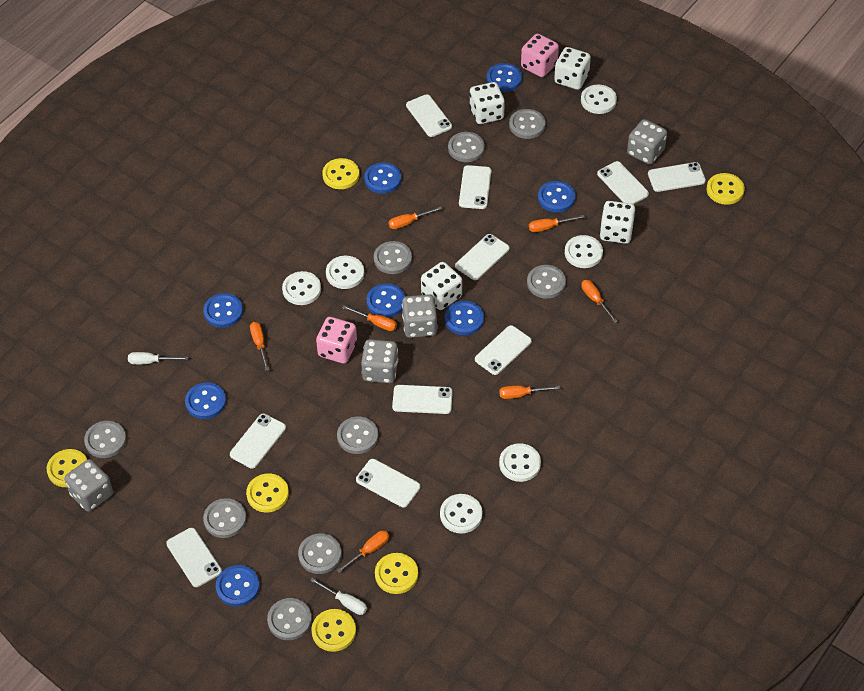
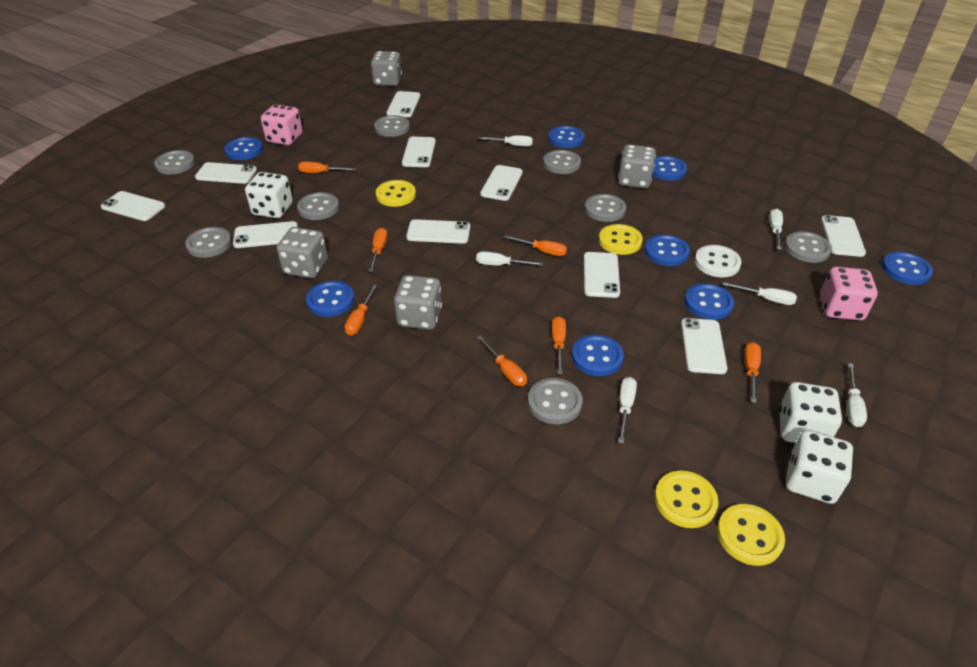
grey button: 9 -> 8
white button: 6 -> 1
white dice: 4 -> 3
white screwdriver: 2 -> 6
yellow button: 6 -> 4

